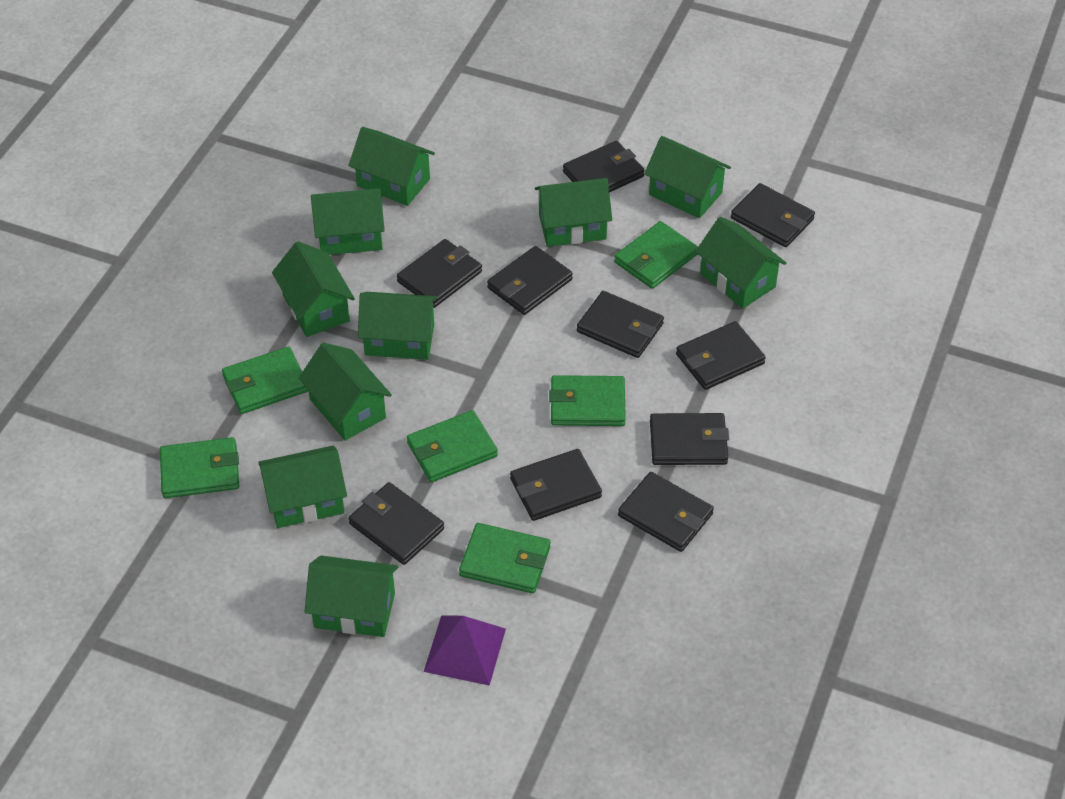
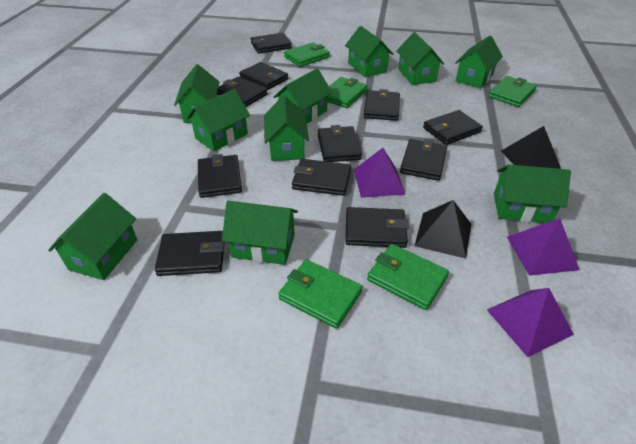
black pyramid: 0 -> 2
black wallet: 10 -> 11
green wallet: 6 -> 5
purple pyramid: 1 -> 3

